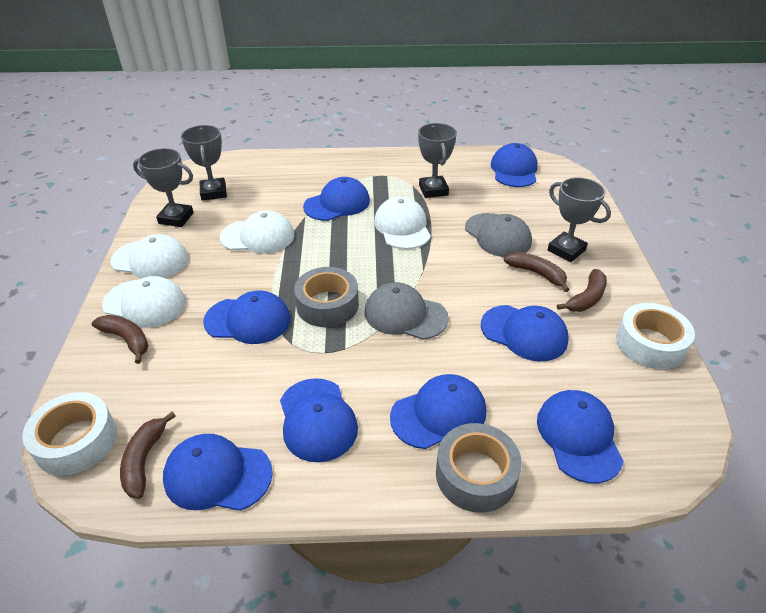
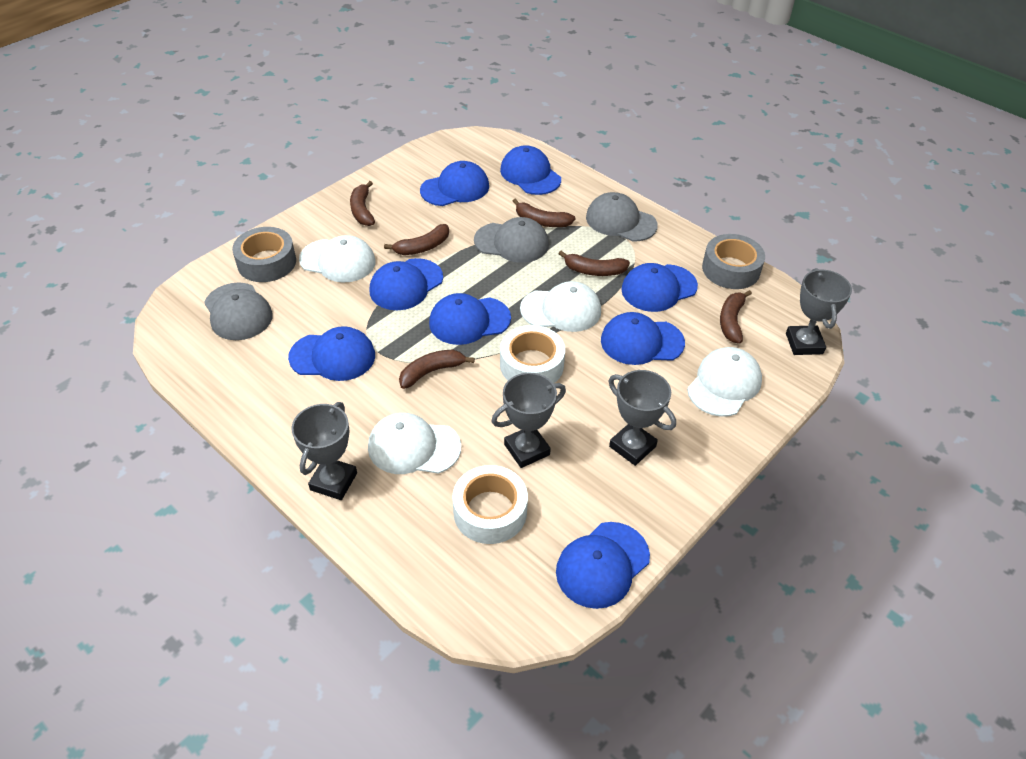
brown banana: 4 -> 6
grey cap: 2 -> 3

